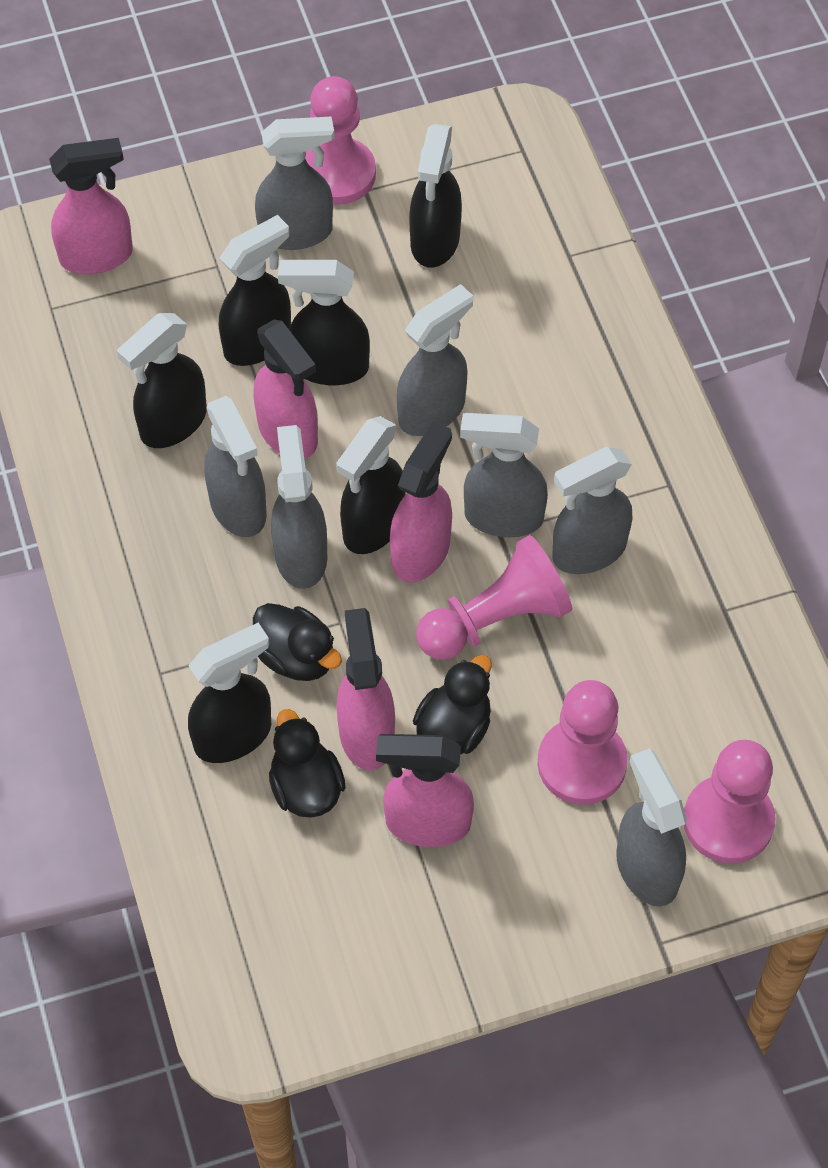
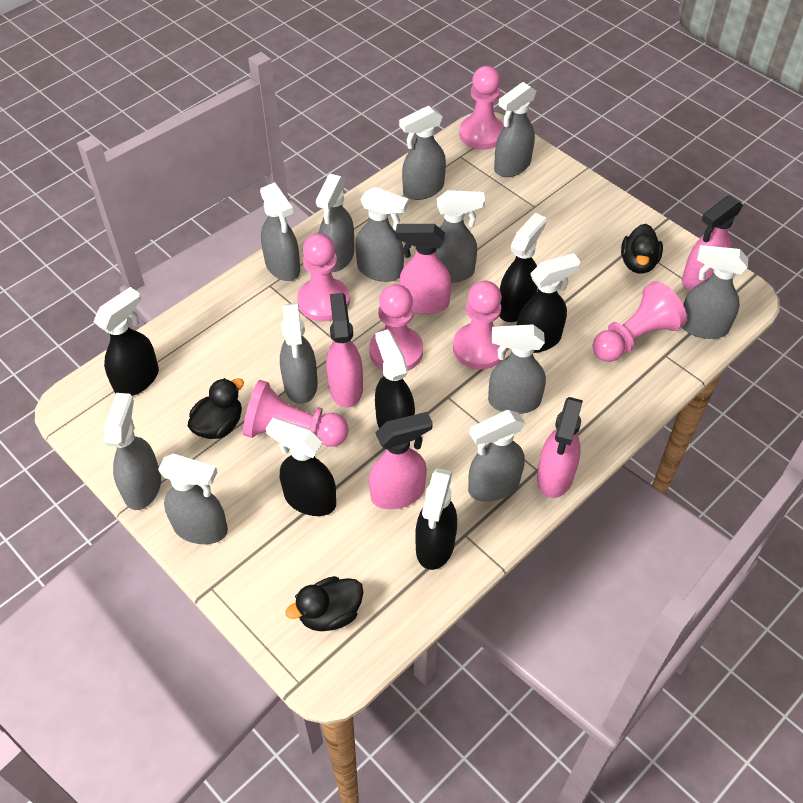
grey spray bottle: 7 -> 12
pink pawn: 4 -> 6

